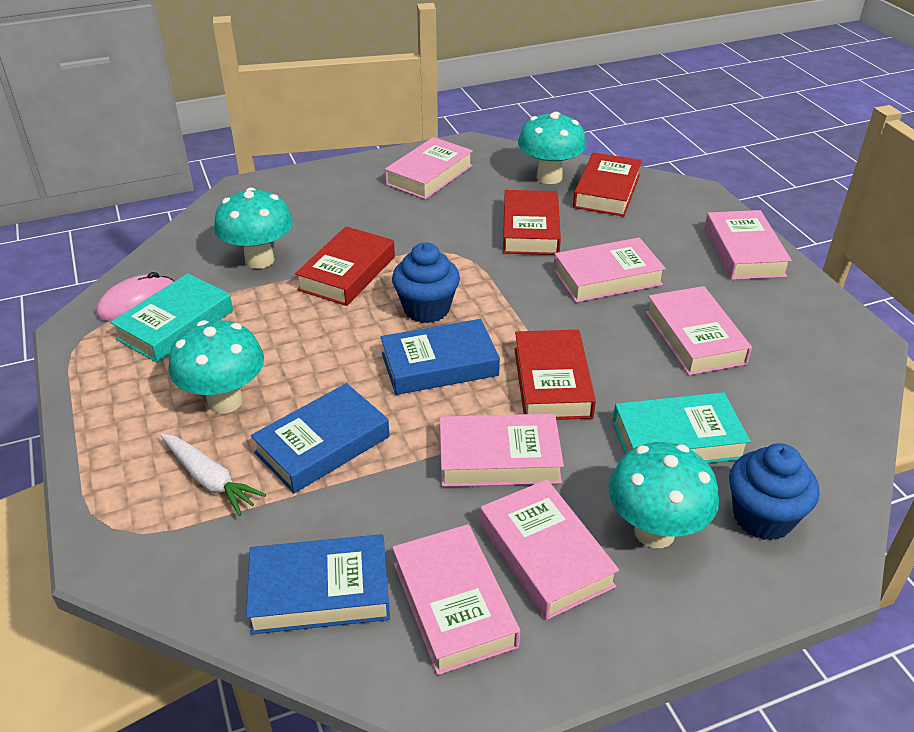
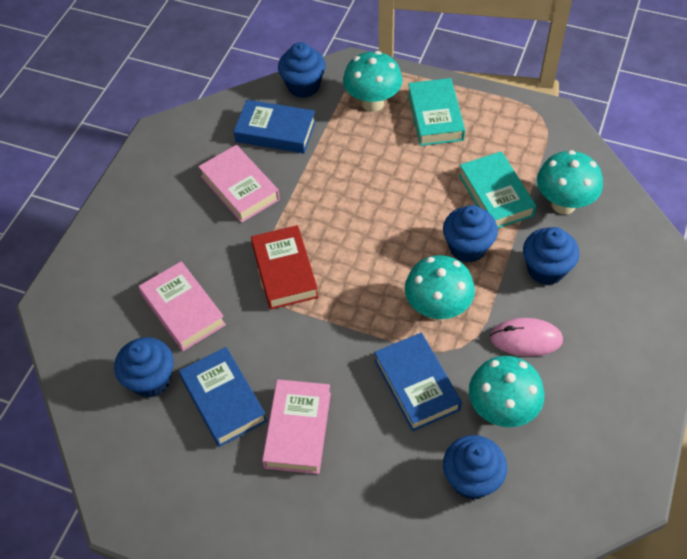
blue cupcake: 2 -> 5
pink book: 7 -> 3
red book: 4 -> 1
white carrot: 1 -> 0

